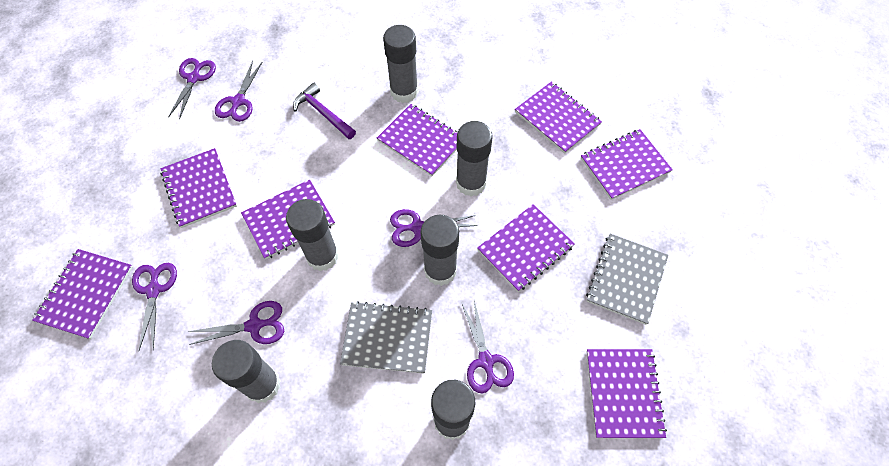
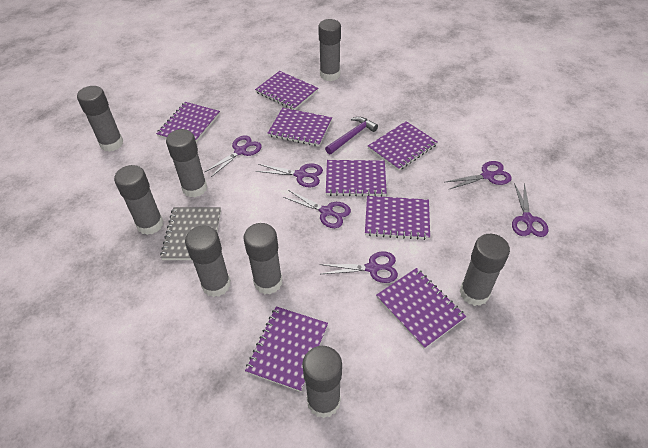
grey glue stick: 6 -> 8
grey notebook: 2 -> 1

